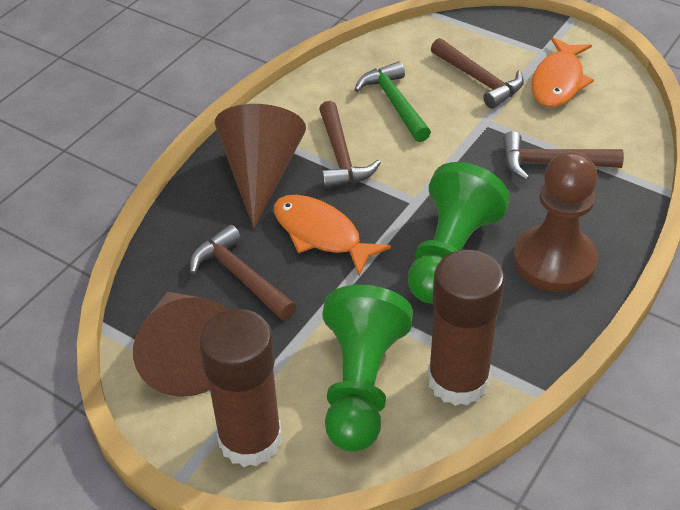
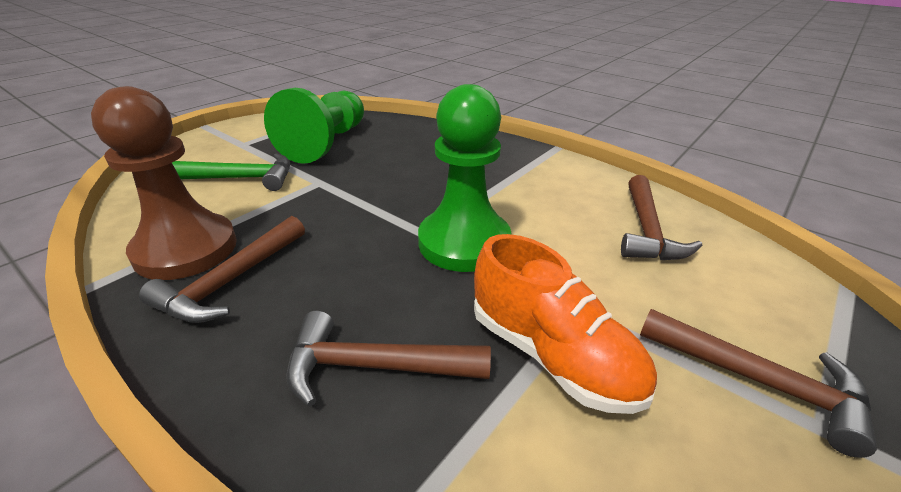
brown cone: 2 -> 0
brown glue stick: 2 -> 0
orange fish: 2 -> 0
orange shoe: 0 -> 1

